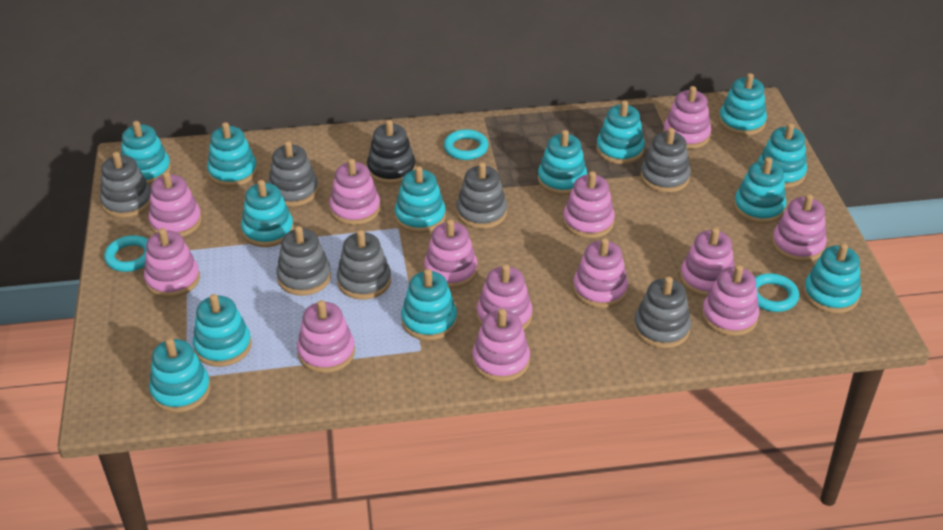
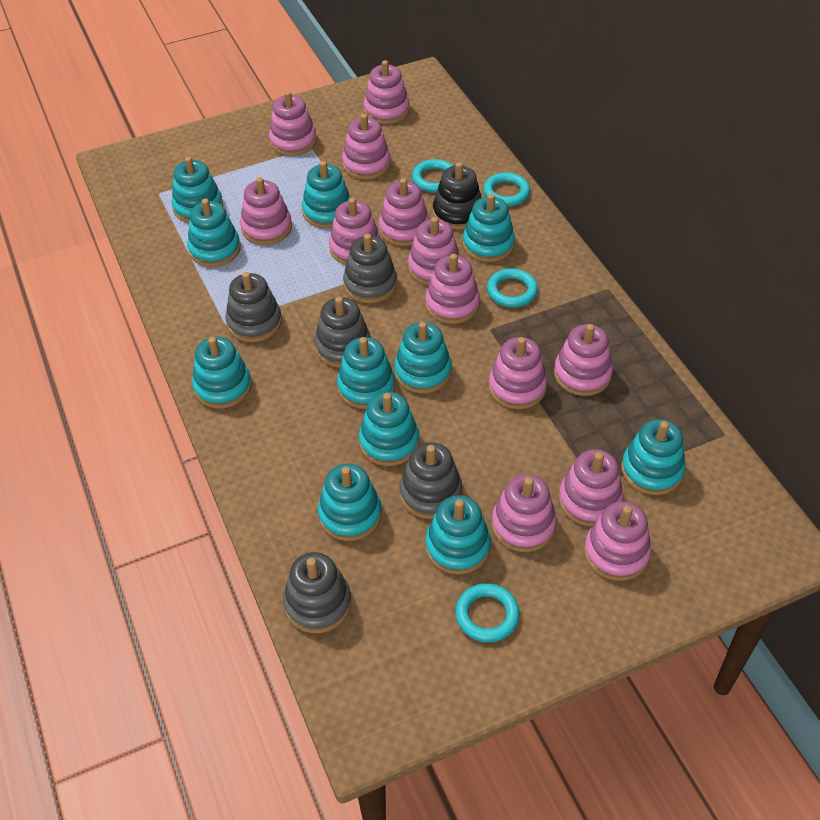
grey stacking toy: 7 -> 5
turquoise ring: 3 -> 4
turquoise stacking toy: 13 -> 11

